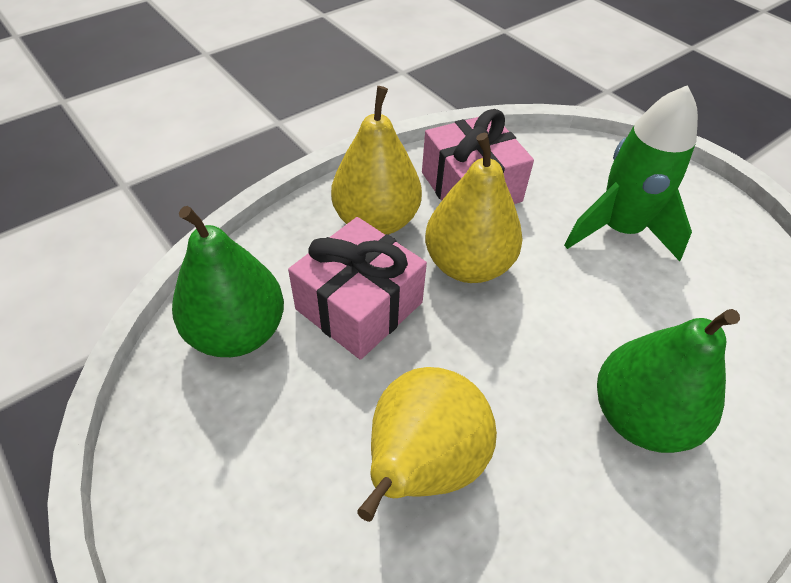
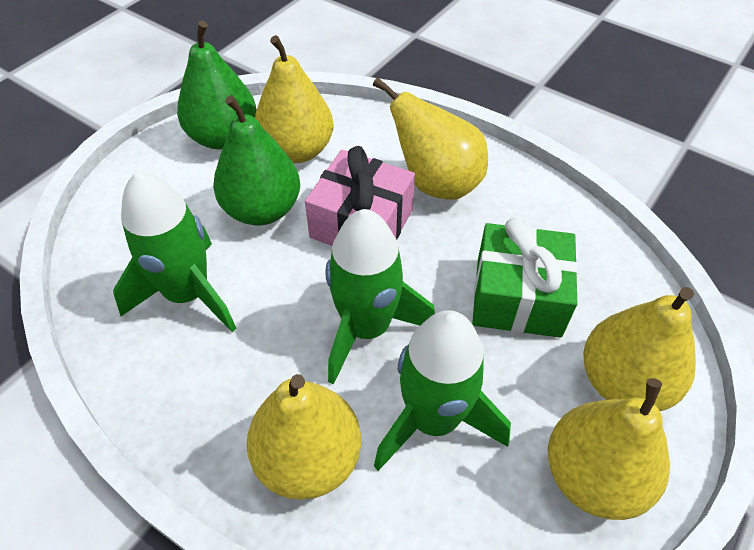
green gift: 0 -> 1
green rocket: 1 -> 3
pink gift: 2 -> 1
yellow pear: 3 -> 5

